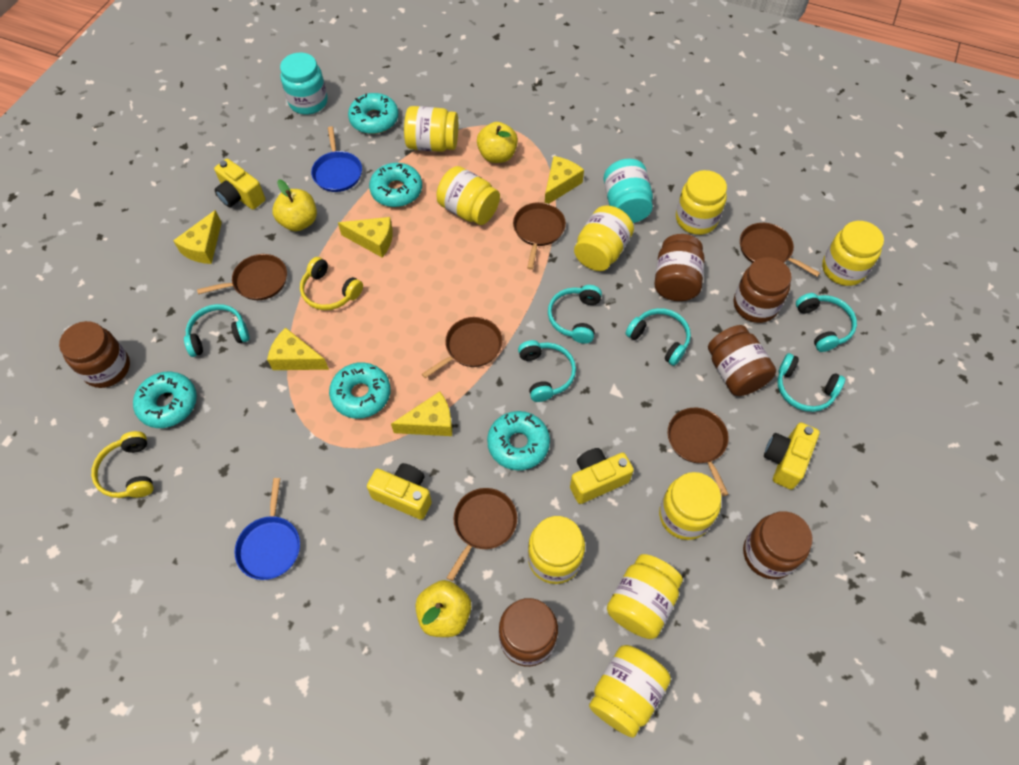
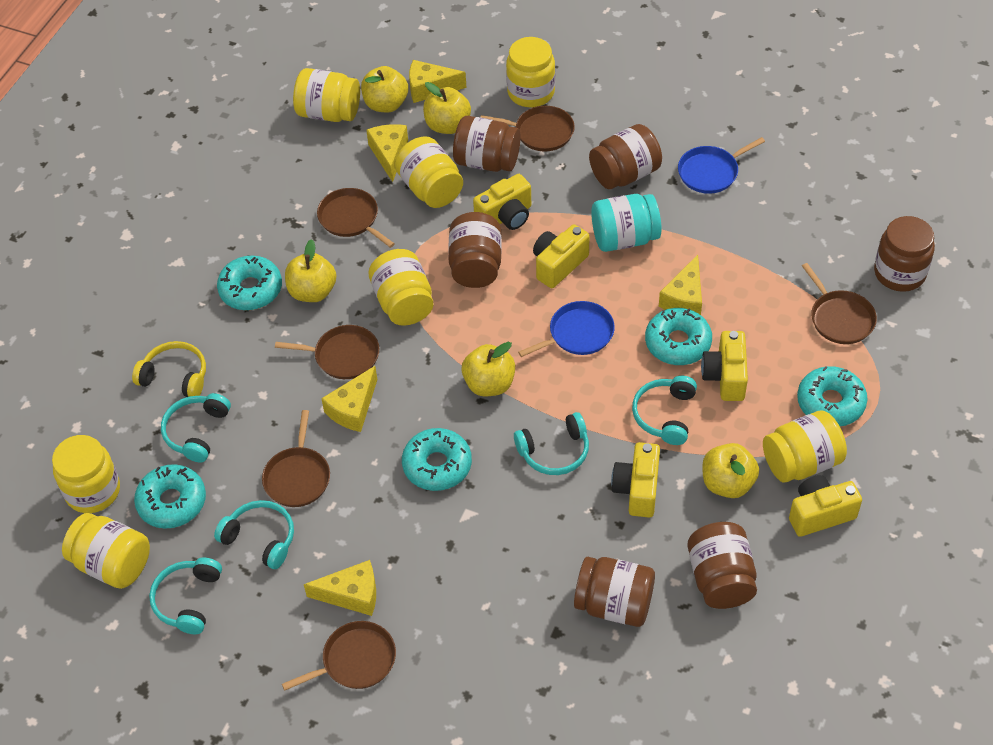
turquoise headphones: 6 -> 5
turquoise jar: 2 -> 1
yellow apple: 3 -> 5
yellow camera: 4 -> 5
yellow headphones: 2 -> 1
yellow jar: 9 -> 7

